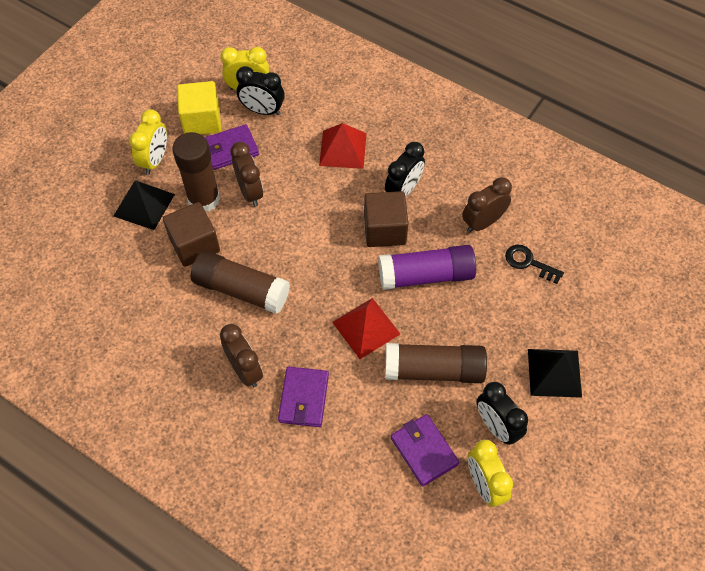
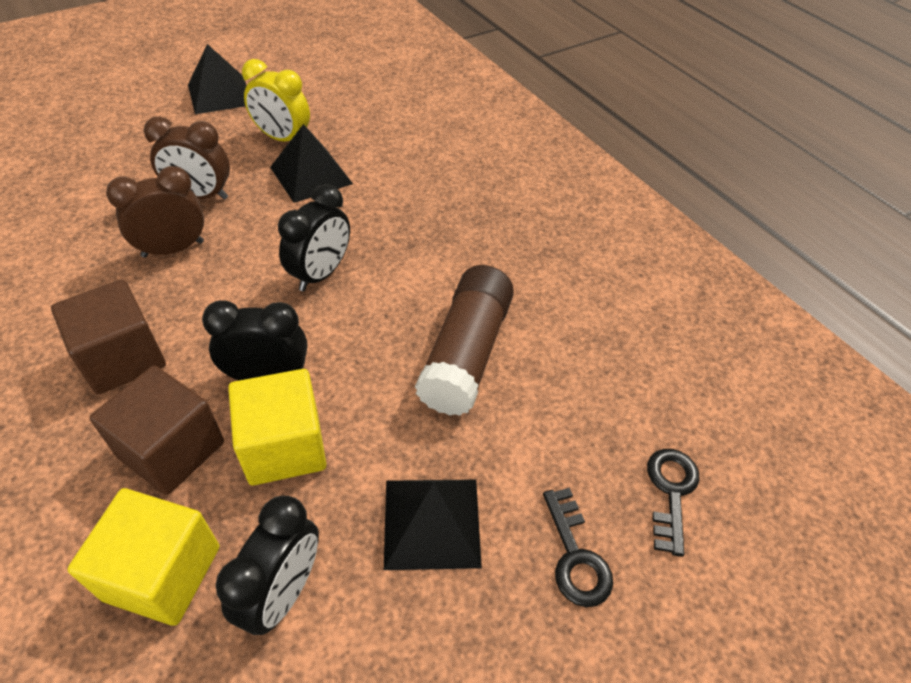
black key: 1 -> 2
black pyramid: 2 -> 3
brown clock: 3 -> 2
brown glue stick: 3 -> 1
purple glue stick: 1 -> 0
purple wallet: 3 -> 0
red pyramid: 2 -> 0
yellow clock: 3 -> 1
yellow cube: 1 -> 2

